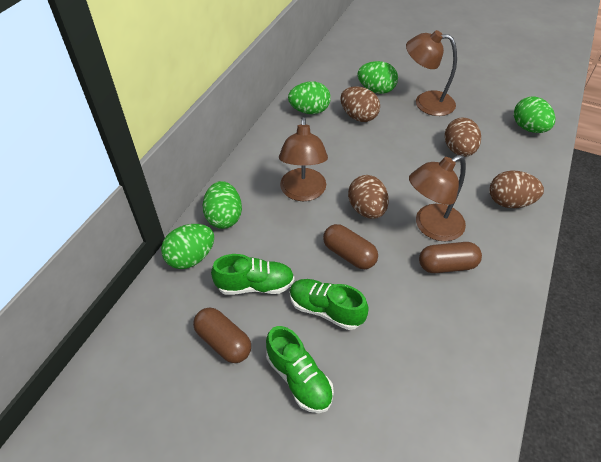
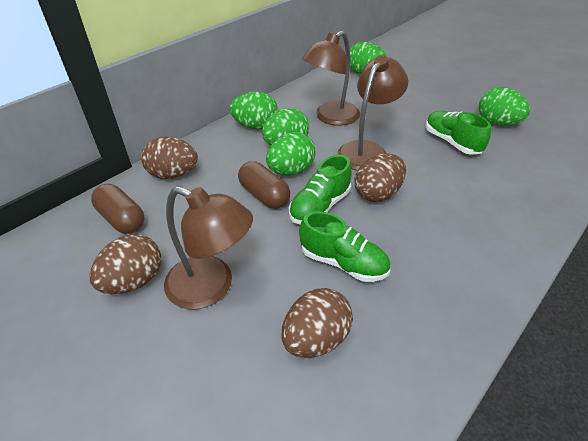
brown capsule: 3 -> 2

